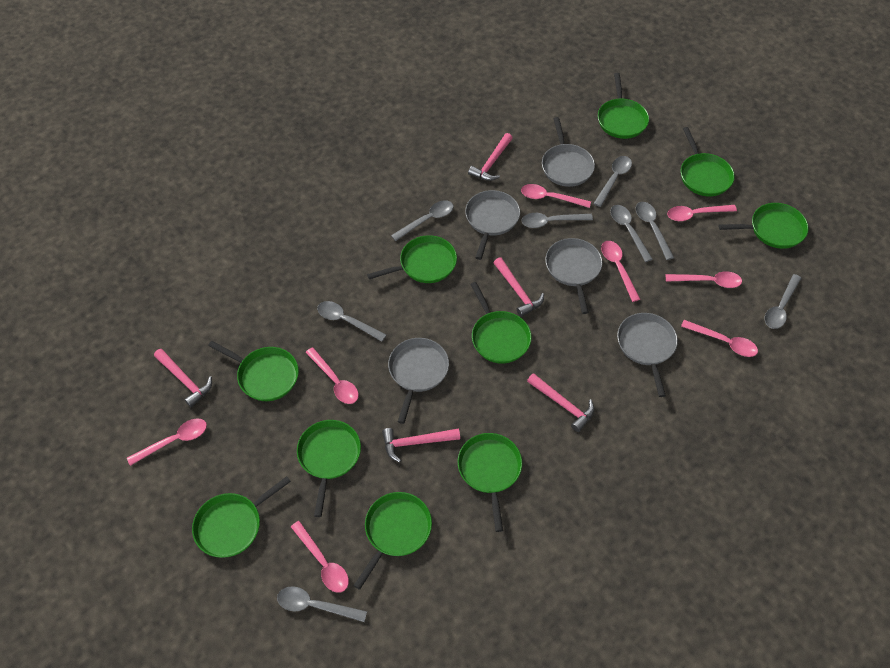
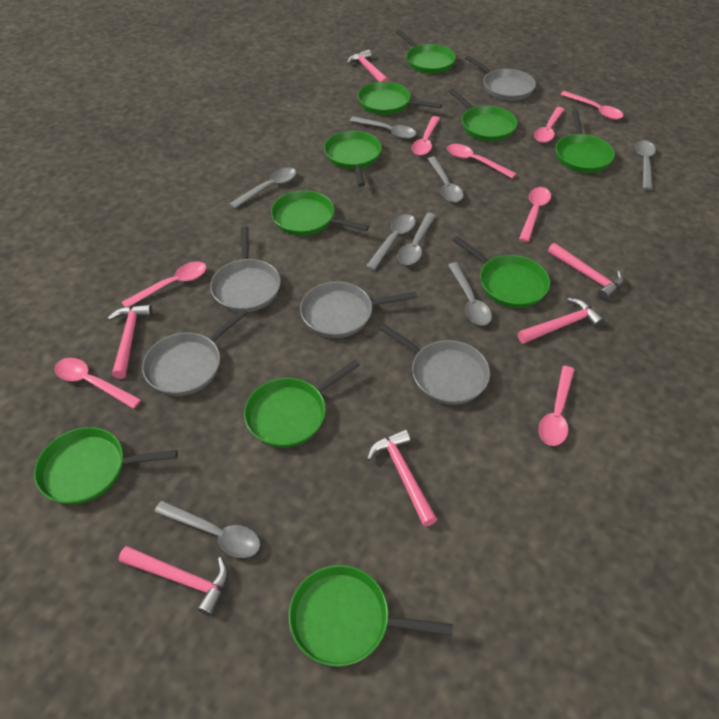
pink hammer: 5 -> 6

